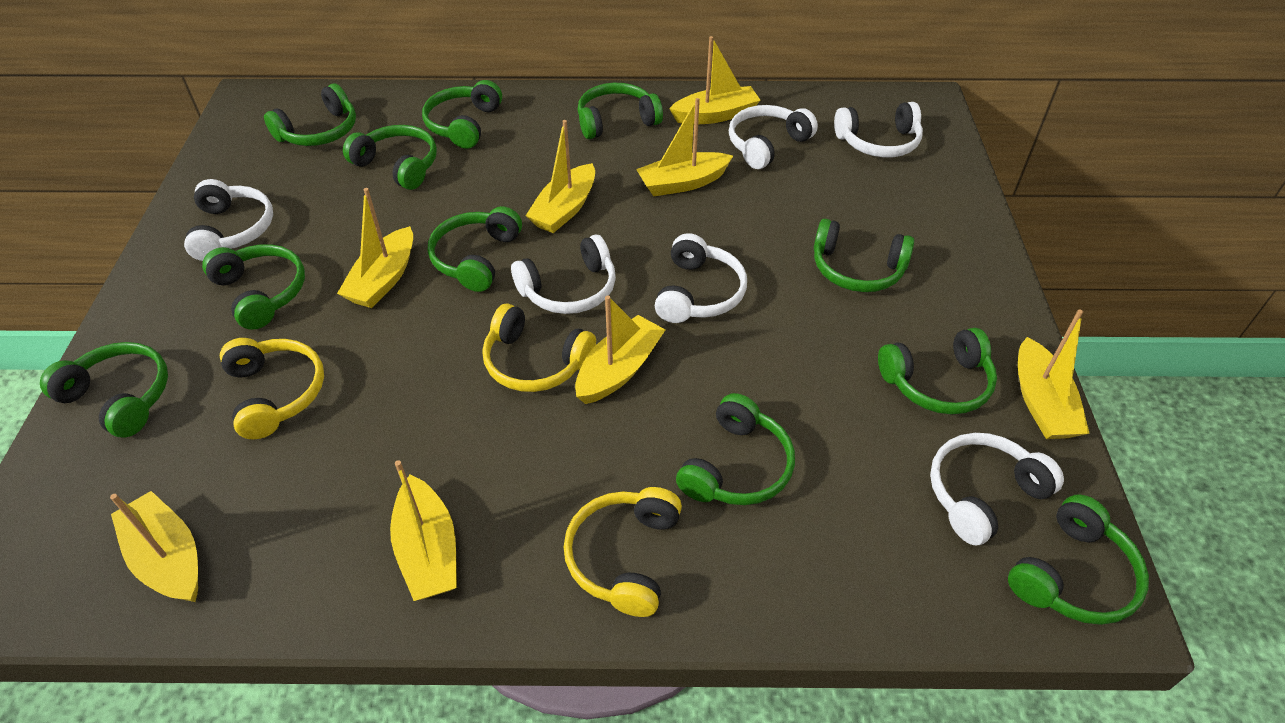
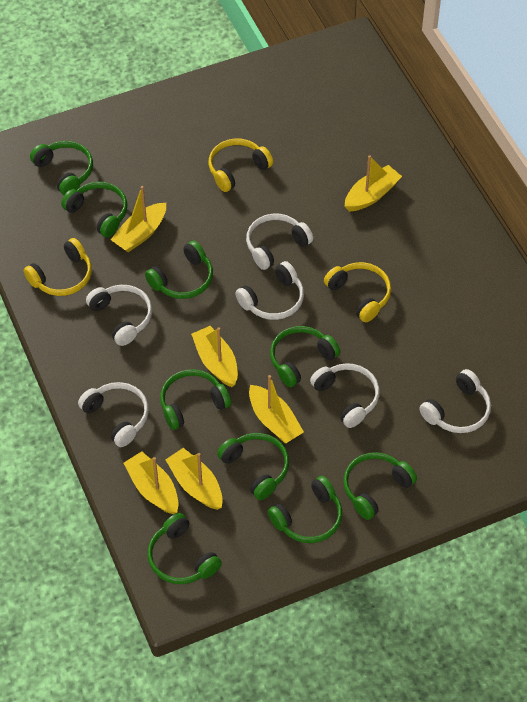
green headphones: 11 -> 9
yellow boat: 8 -> 6

